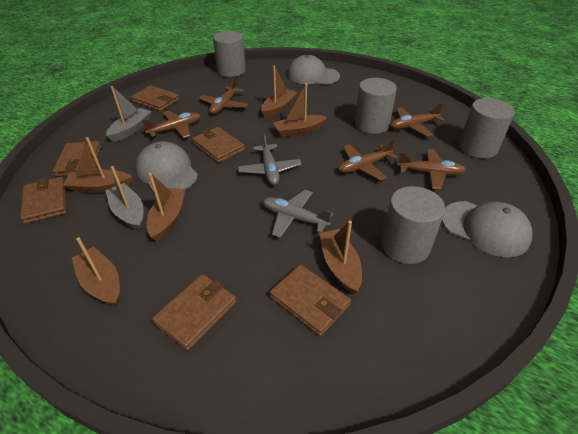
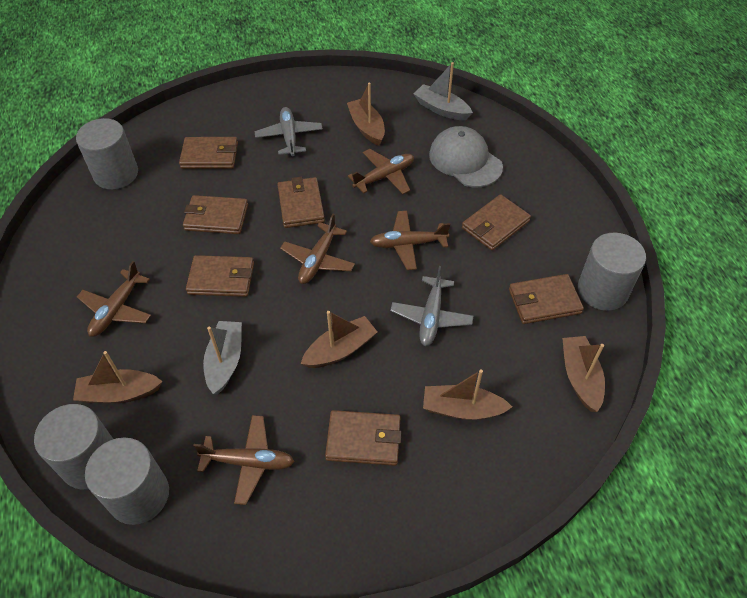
brown boat: 6 -> 5
brown wallet: 6 -> 7
grey cap: 3 -> 1

